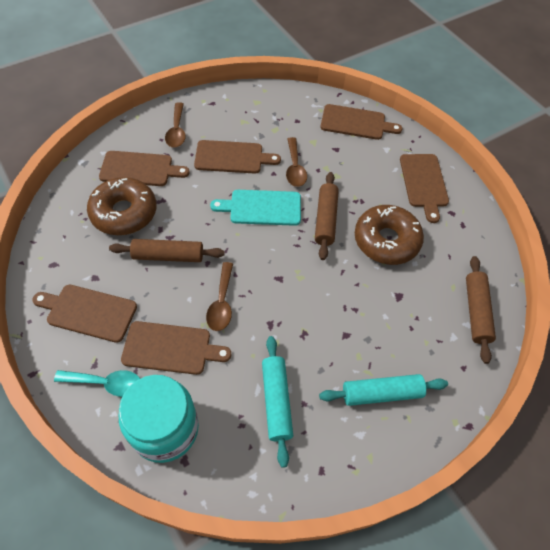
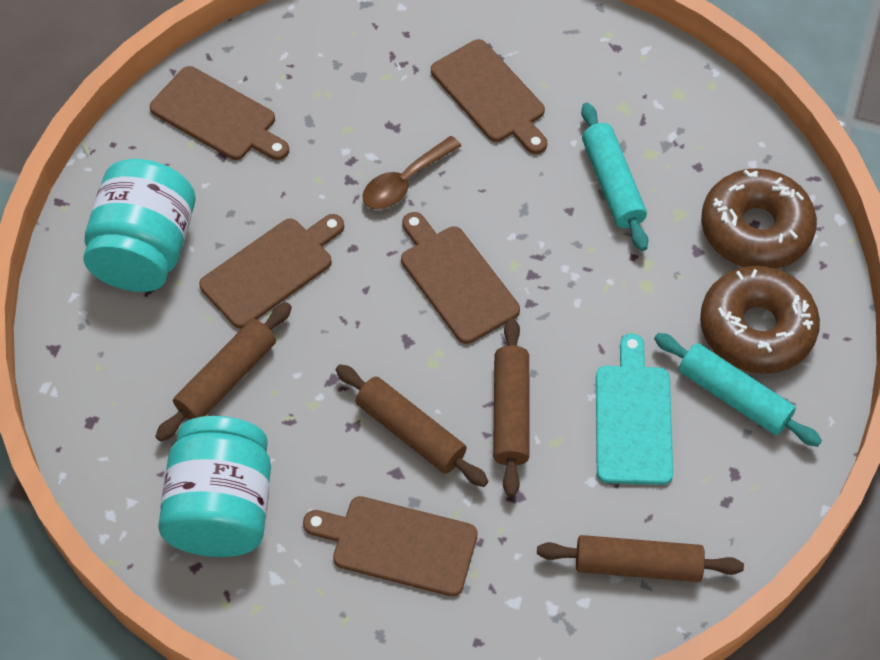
brown cutting board: 6 -> 5
brown rolling pin: 3 -> 4
brown spoon: 3 -> 1
turquoise jar: 1 -> 2
turquoise spoon: 1 -> 0

